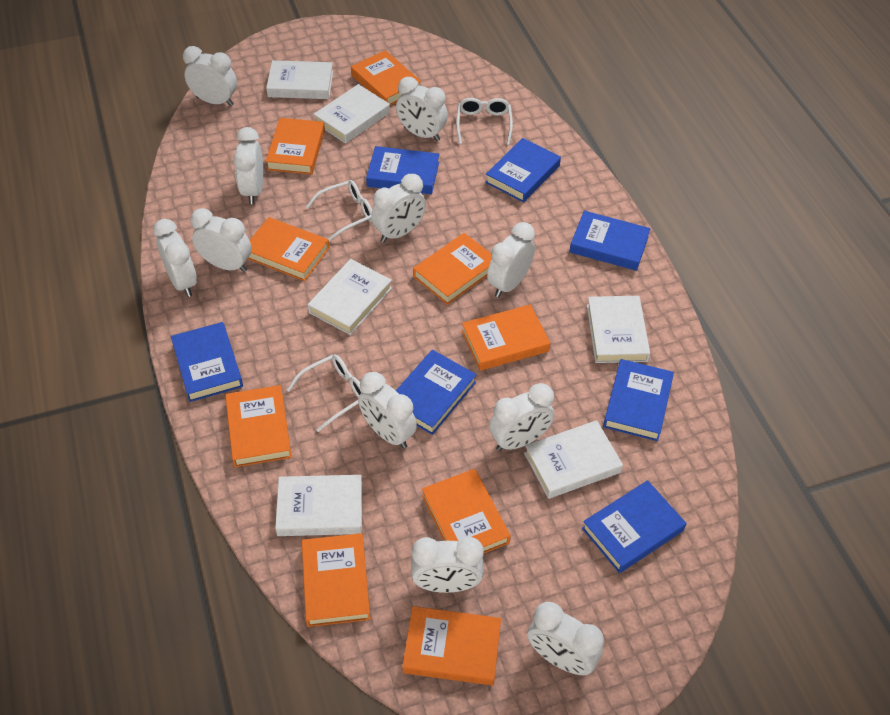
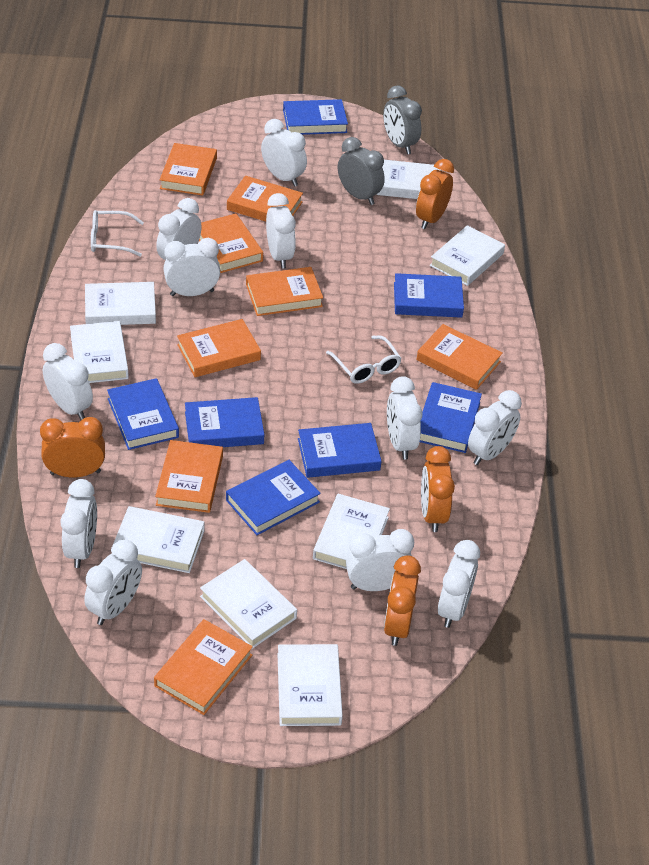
grey clock: 0 -> 2
orange book: 9 -> 8
orange clock: 0 -> 4
white book: 6 -> 8
white glasses: 3 -> 2

